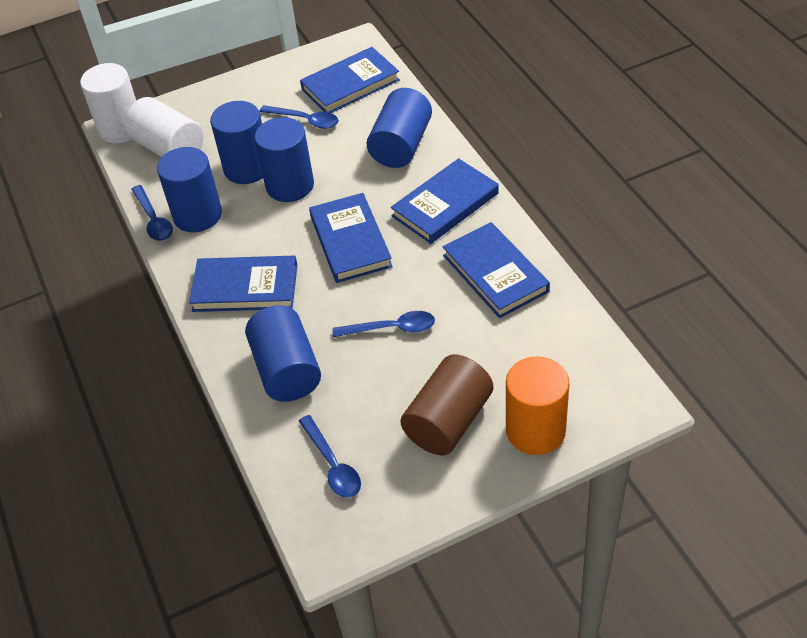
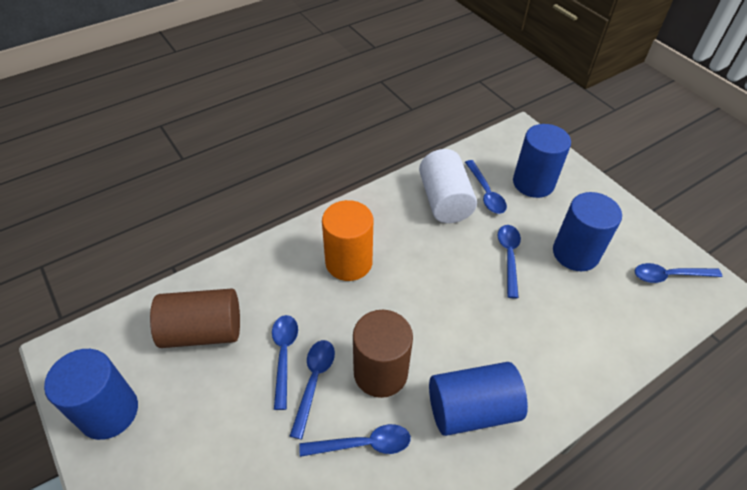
blue book: 5 -> 0
blue cylinder: 5 -> 4
blue spoon: 4 -> 6
brown cylinder: 1 -> 2
white cylinder: 2 -> 1

